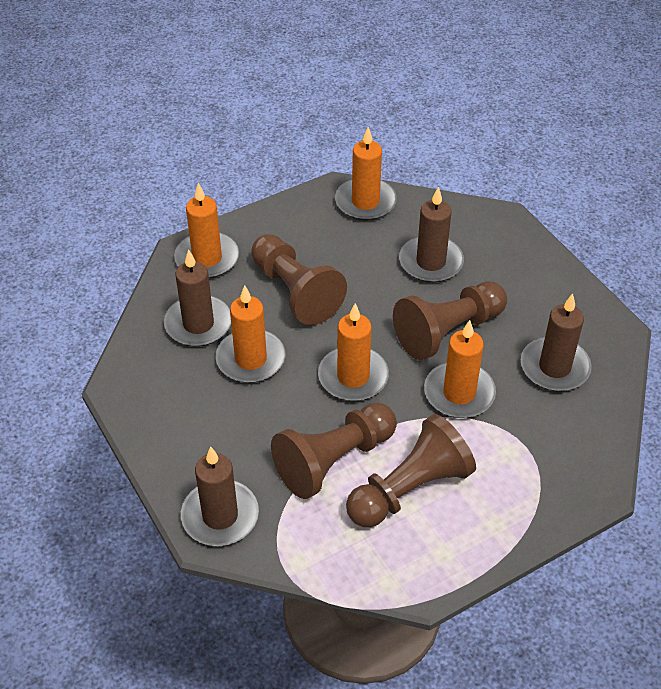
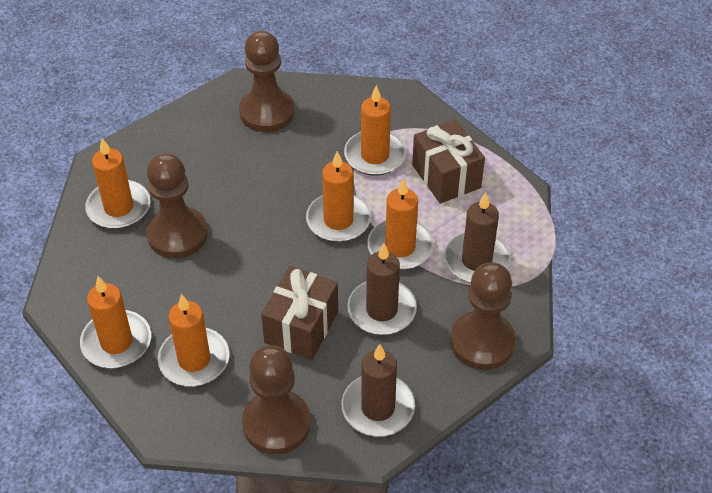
brown candle: 4 -> 3
brown gift: 0 -> 2
orange candle: 5 -> 6

